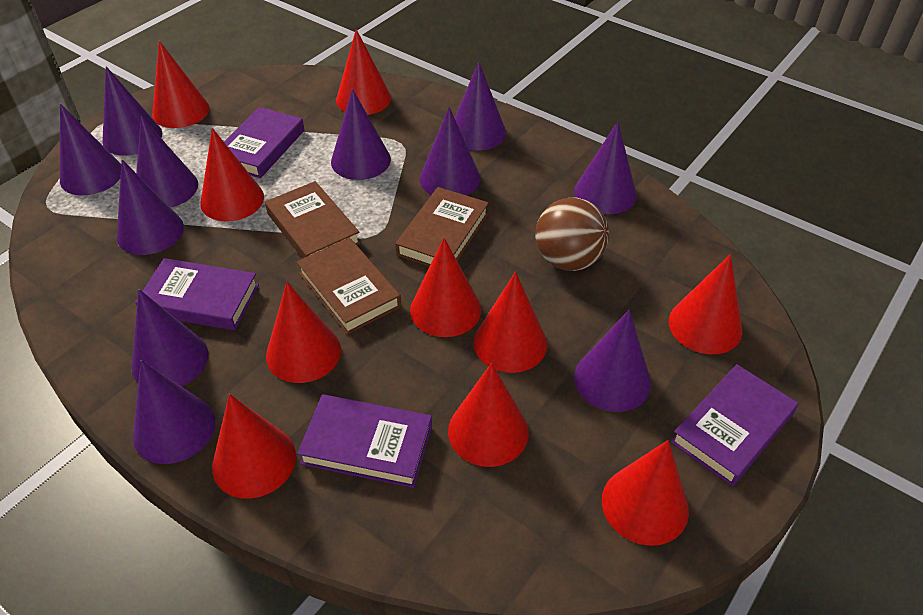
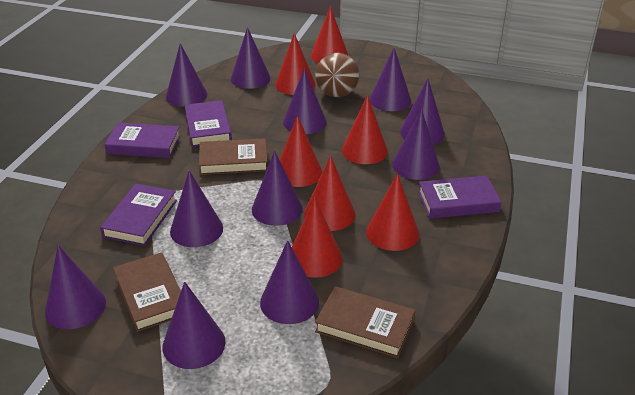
red cone: 10 -> 7

